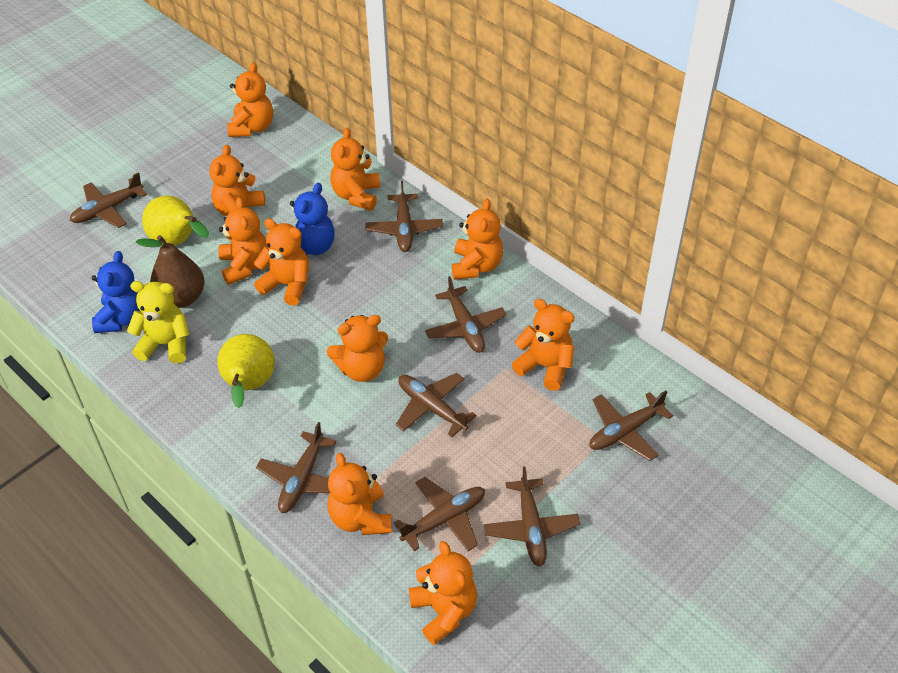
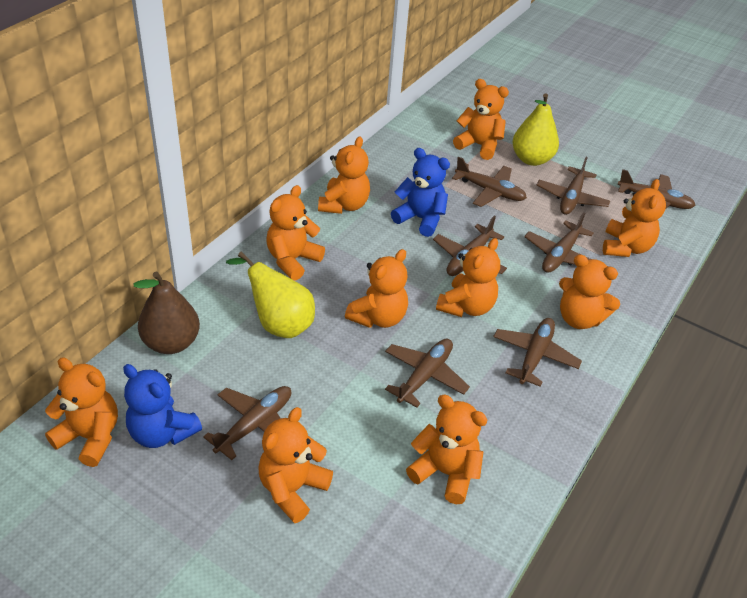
yellow teddy bear: 1 -> 0

